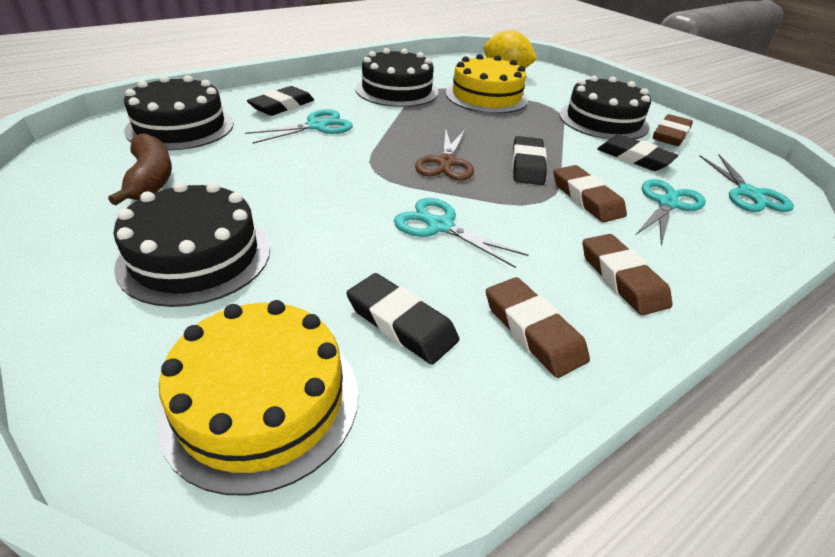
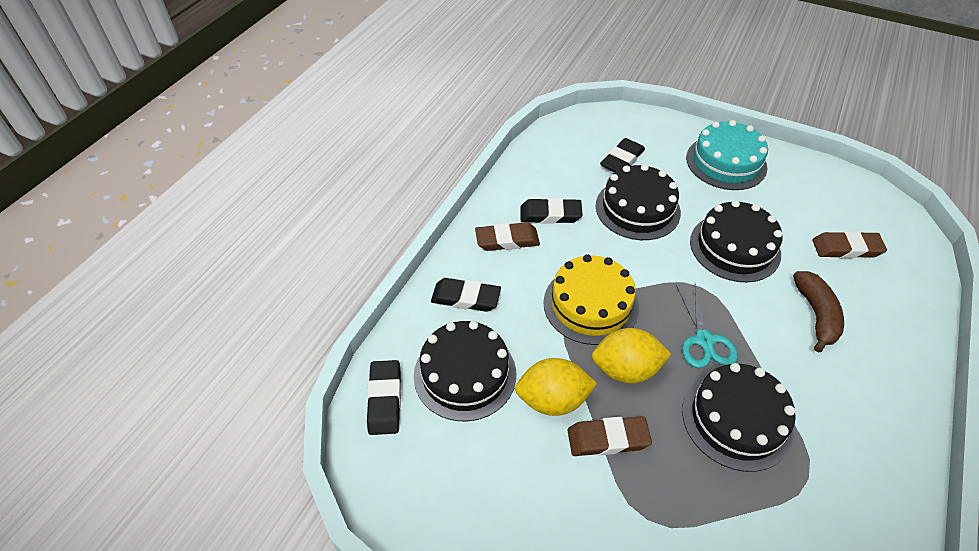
brown eraser: 4 -> 3
brown scissors: 1 -> 0
turquoise cake: 0 -> 1
turquoise scissors: 4 -> 1
yellow cake: 2 -> 1
yellow lemon: 1 -> 2

